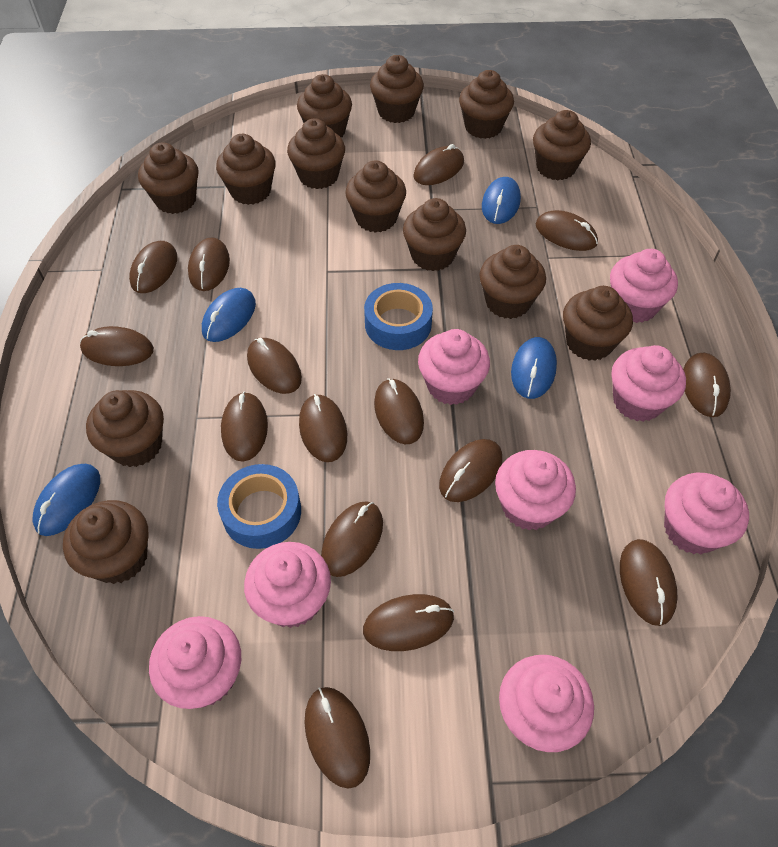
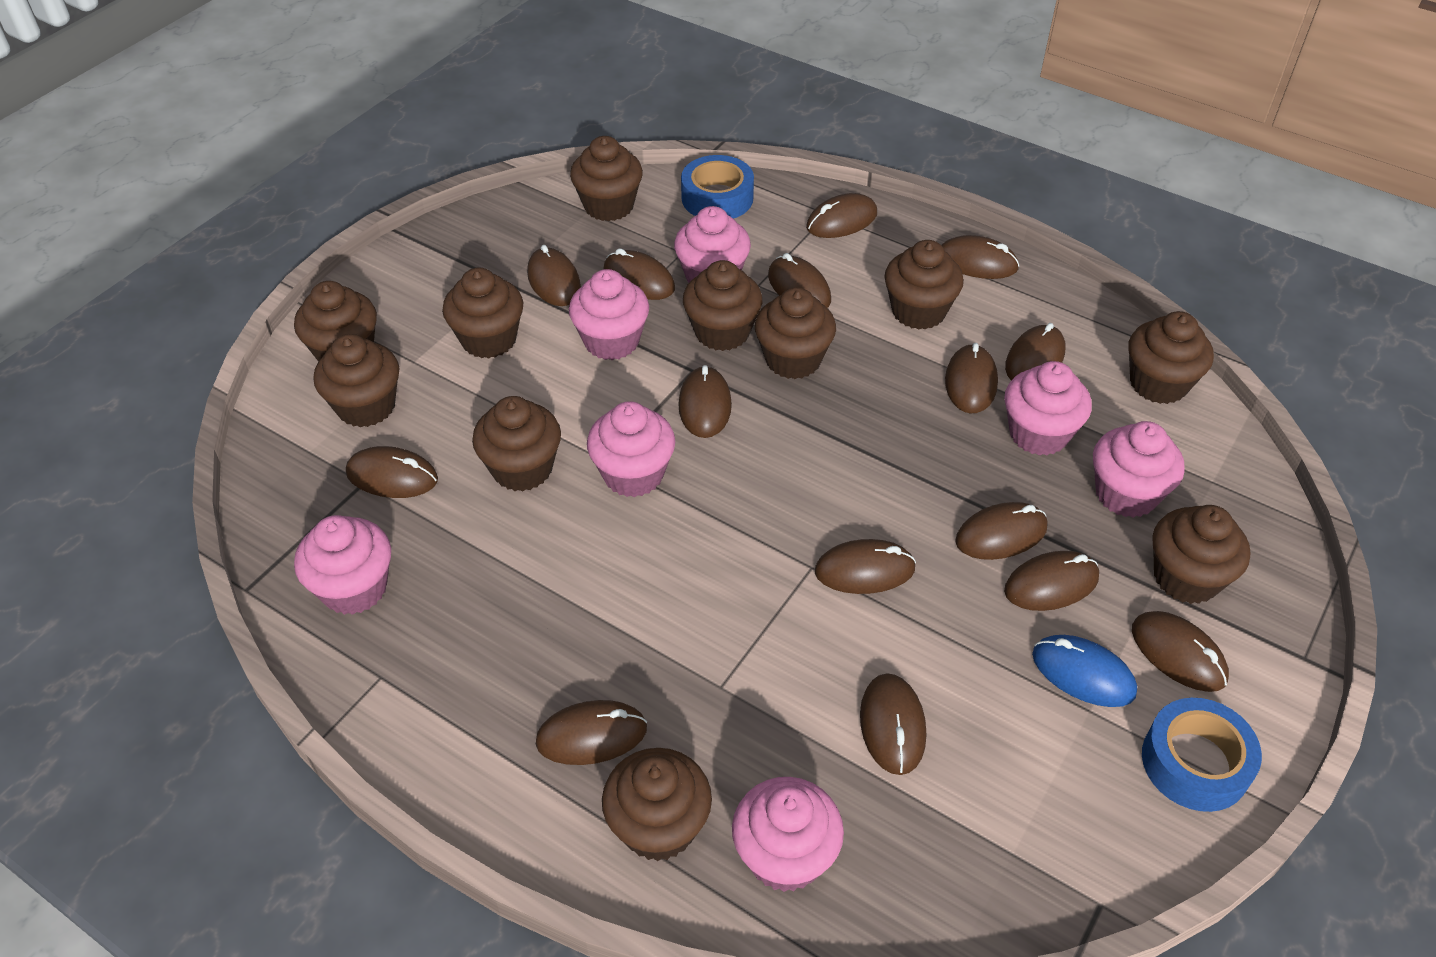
blue mouse: 4 -> 1
brown cupcake: 13 -> 11
pink cupcake: 8 -> 7

